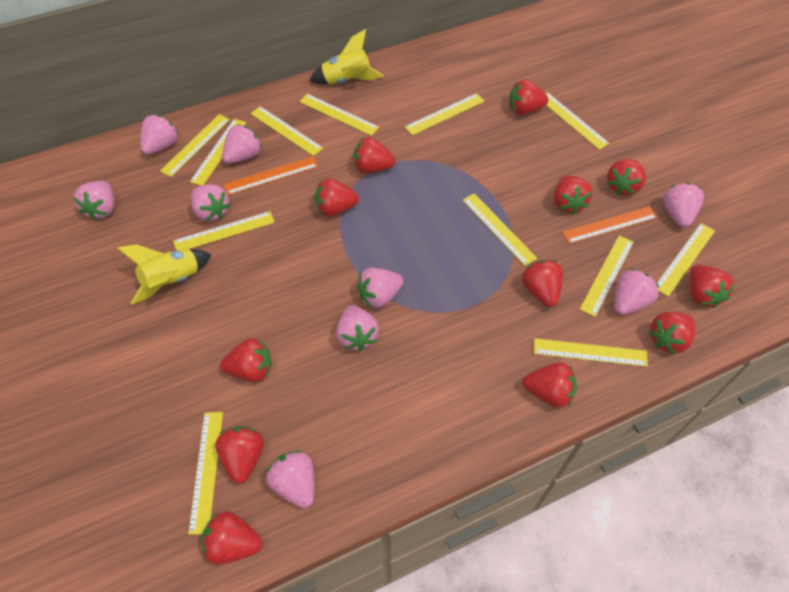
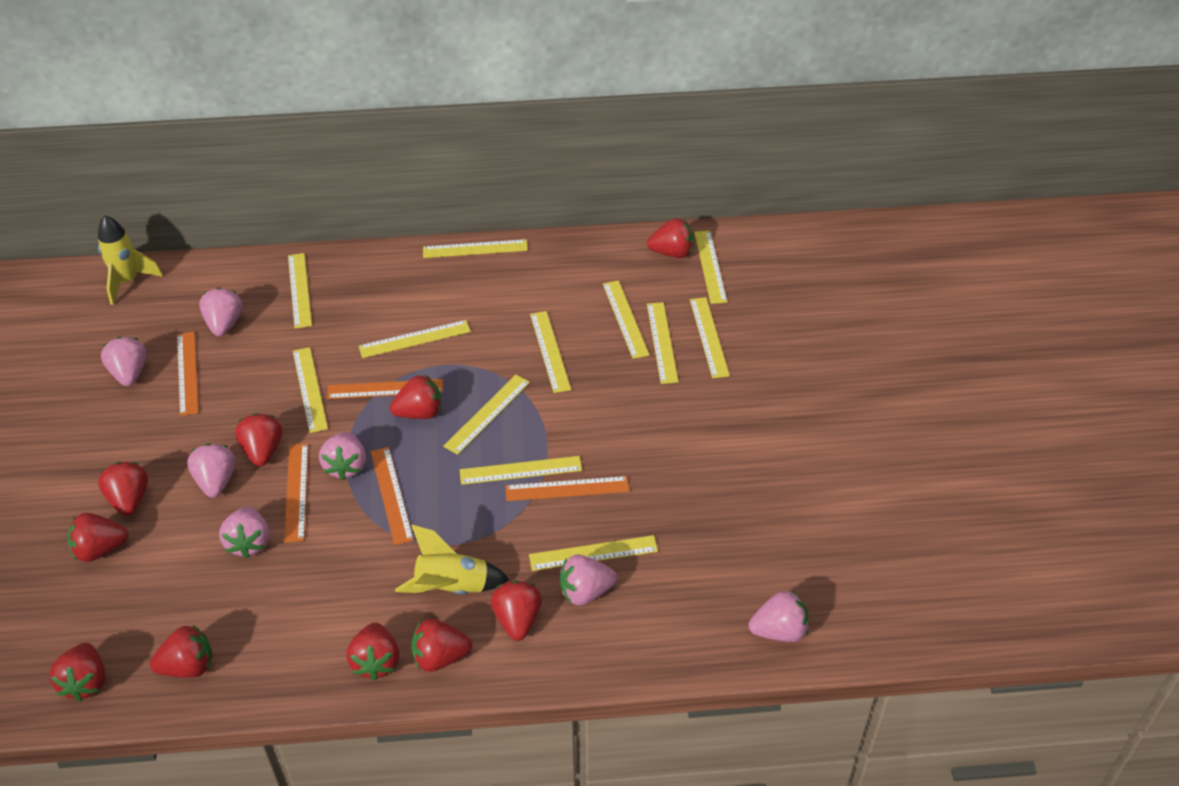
orange ruler: 2 -> 5
pink strawberry: 9 -> 7
red strawberry: 12 -> 10

